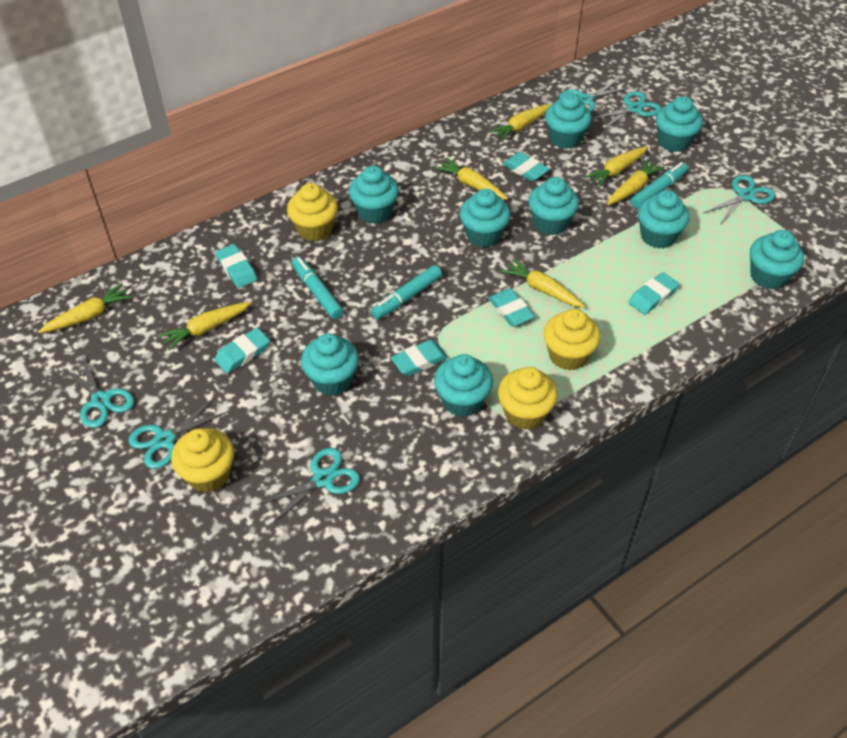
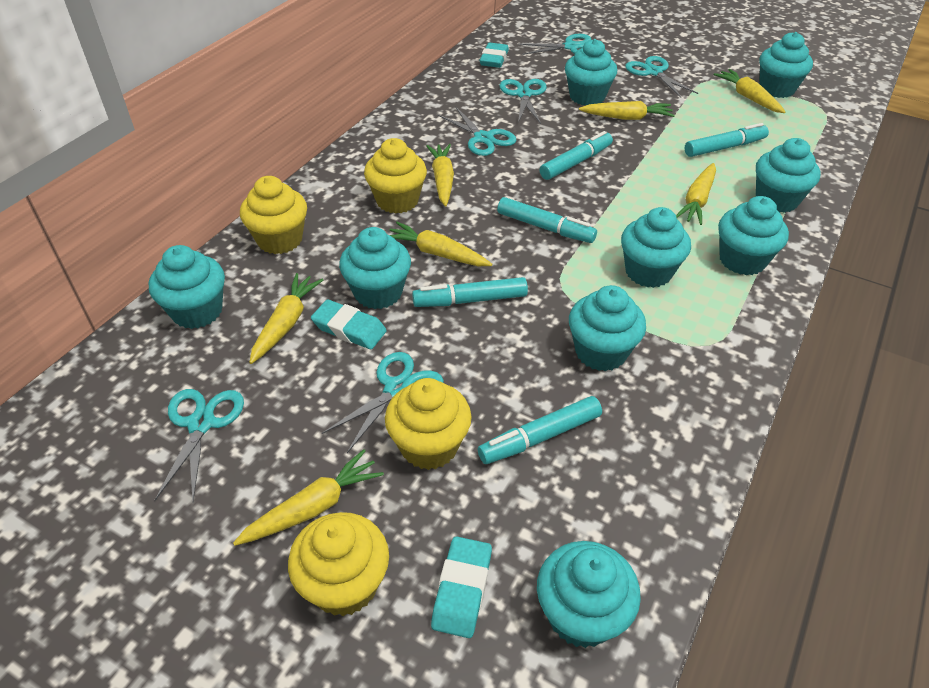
turquoise eraser: 6 -> 3
turquoise marker: 3 -> 5

